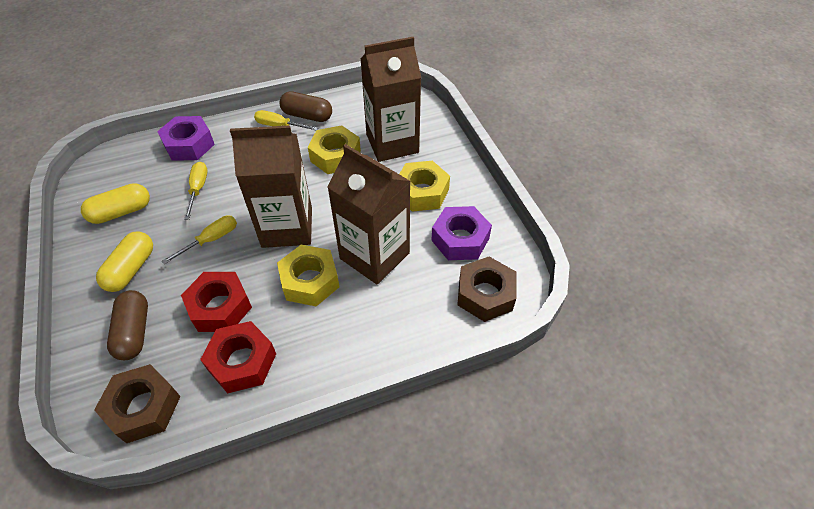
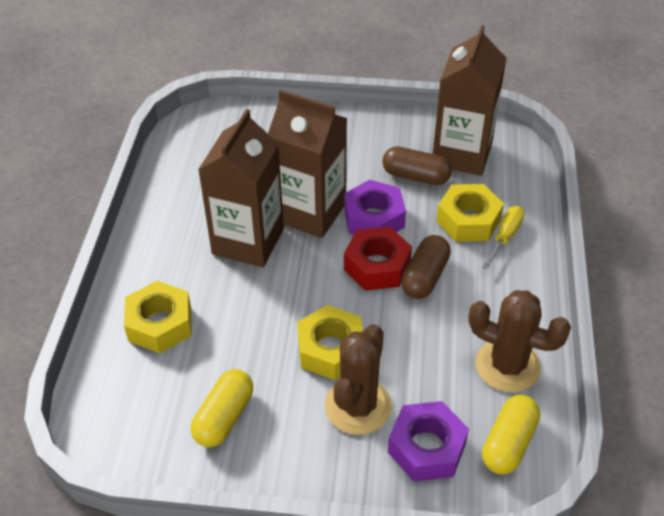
brown cactus: 0 -> 2
brown nut: 2 -> 0
red nut: 2 -> 1
yellow screwdriver: 3 -> 1

